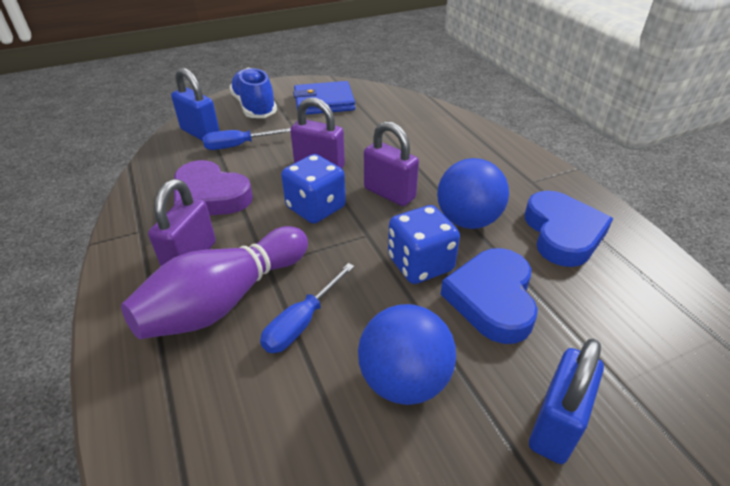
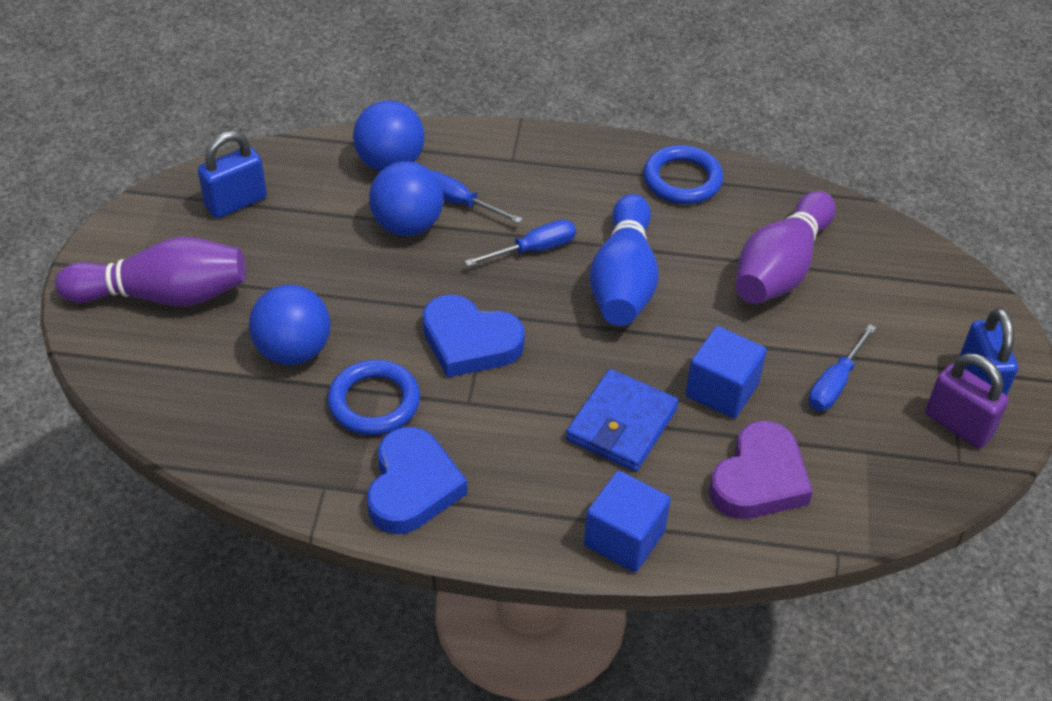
blue ball: 2 -> 3
blue bowling pin: 0 -> 1
blue cube: 0 -> 2
blue dice: 2 -> 0
blue ring: 0 -> 2
blue screwdriver: 2 -> 3
blue shoe: 1 -> 0
purple bowling pin: 1 -> 2
purple padlock: 3 -> 1

